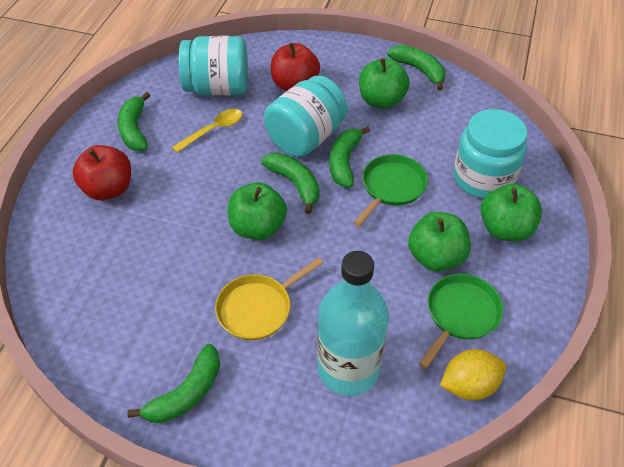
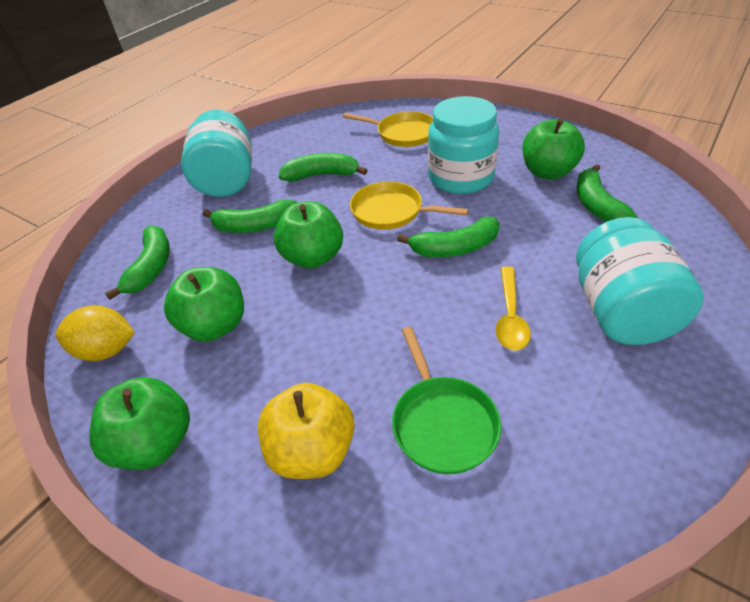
green pan: 2 -> 1
red apple: 2 -> 0
turquoise bottle: 1 -> 0
yellow apple: 0 -> 1
yellow pan: 1 -> 2

